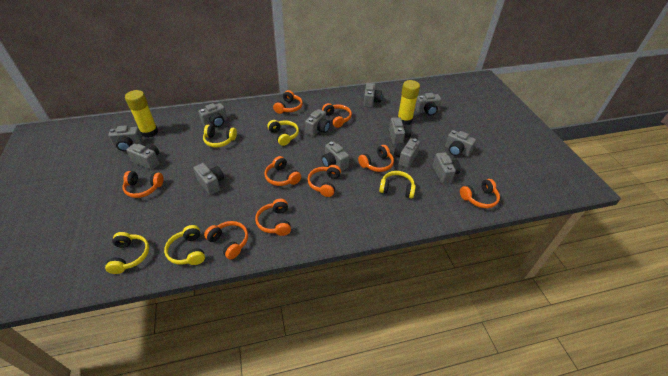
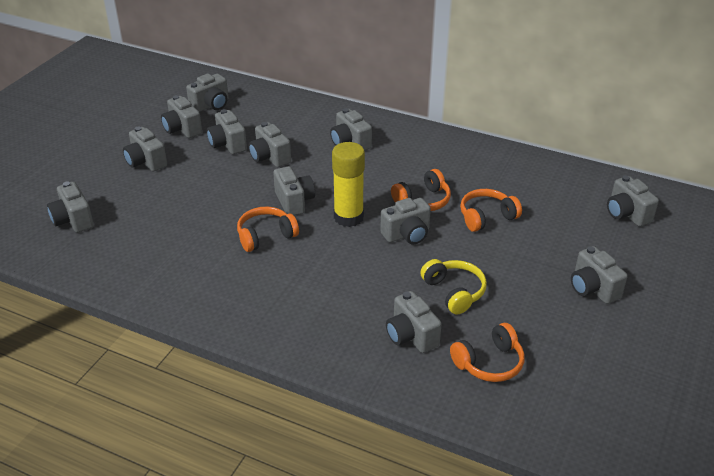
orange headphones: 9 -> 4
yellow glue stick: 2 -> 1
yellow headphones: 5 -> 1

